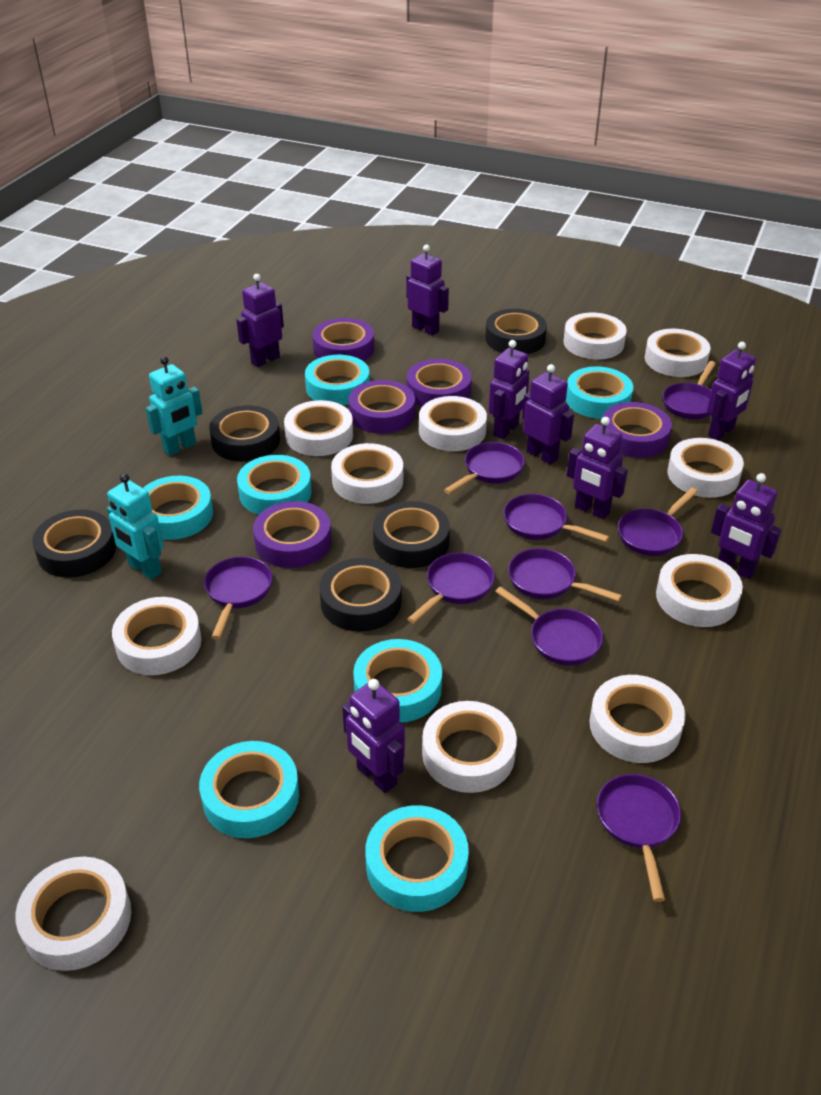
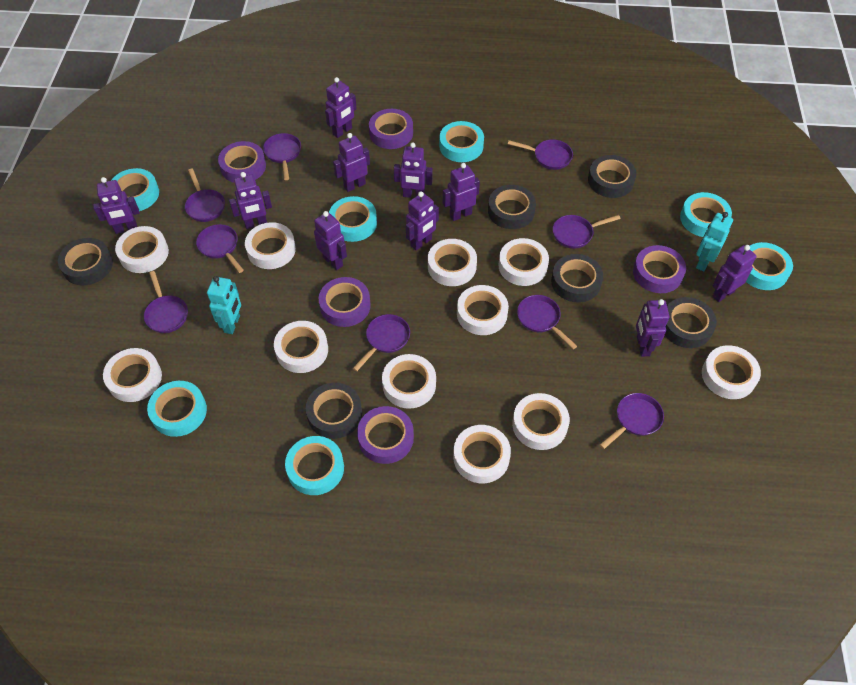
black tape: 5 -> 6
purple robot: 8 -> 10

